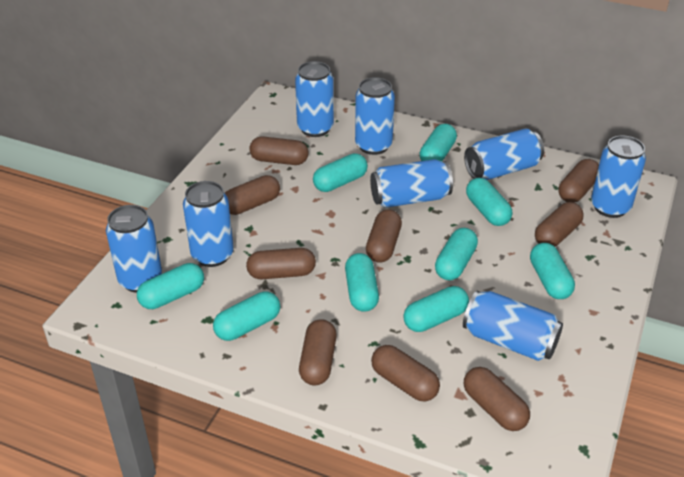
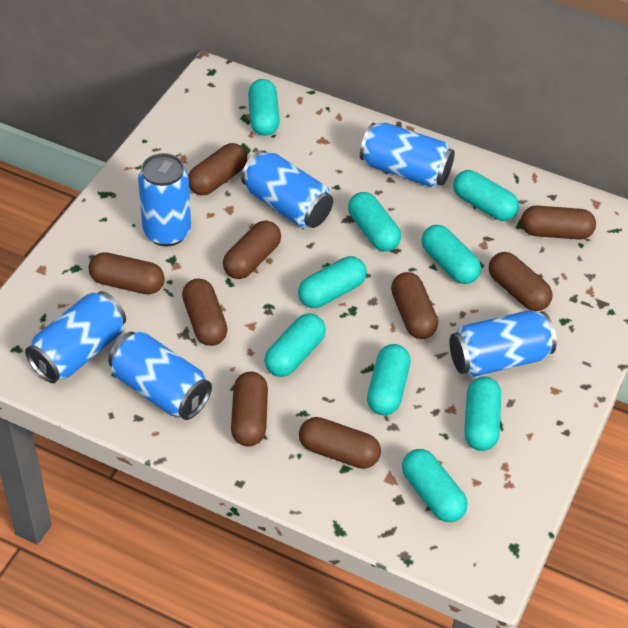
blue can: 8 -> 6

